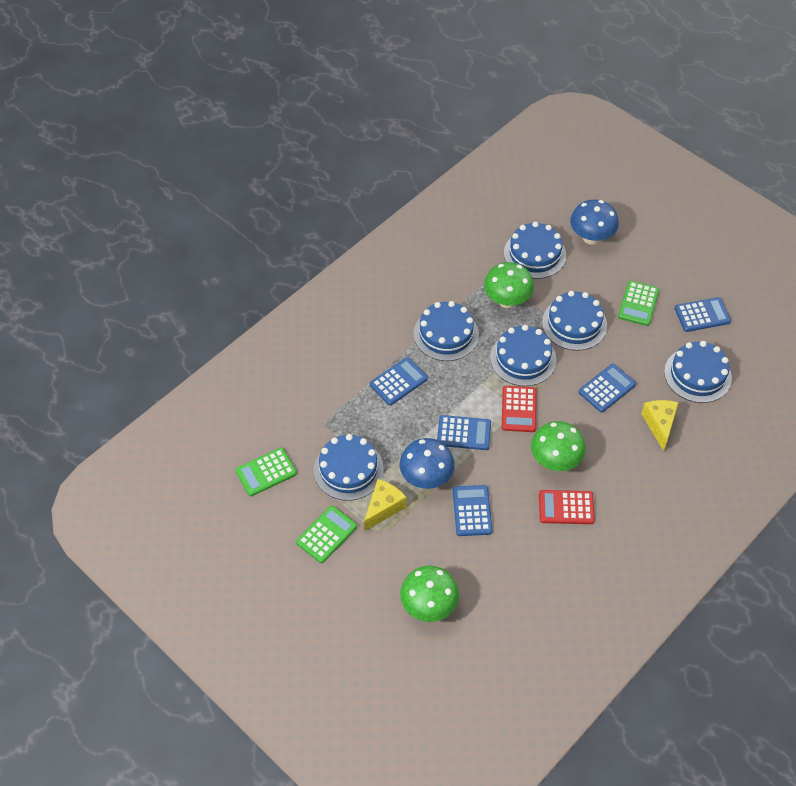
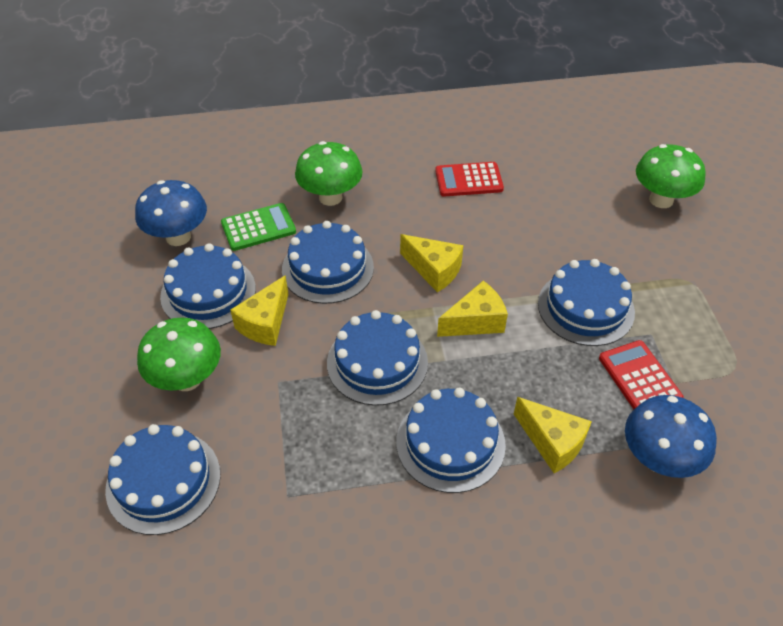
blue calculator: 5 -> 0
green calculator: 3 -> 1
yellow cheese: 2 -> 4

